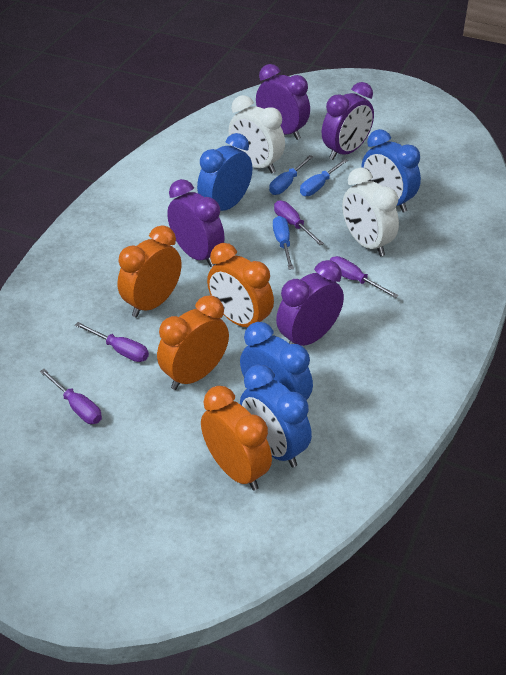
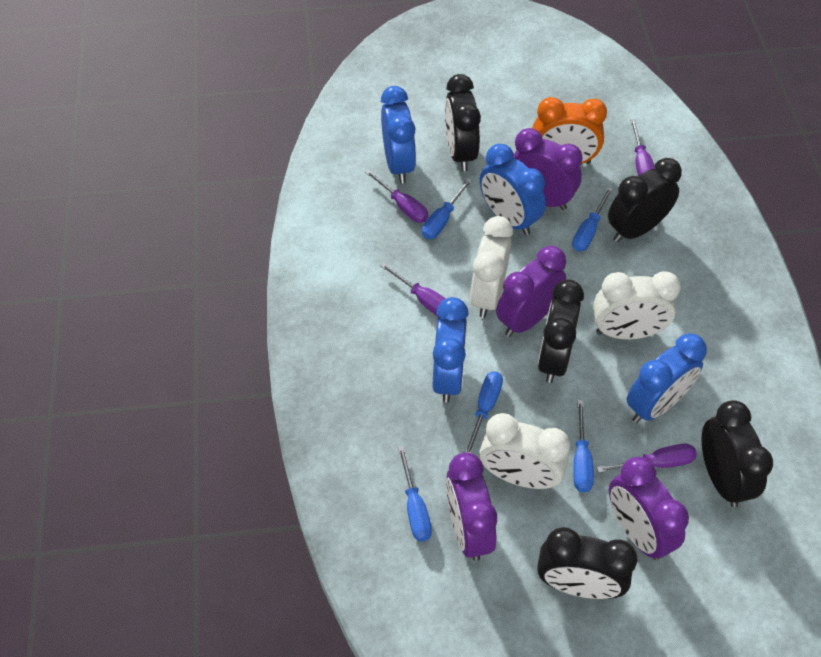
black clock: 0 -> 5
blue screwdriver: 3 -> 5
orange clock: 4 -> 1
white clock: 2 -> 3

